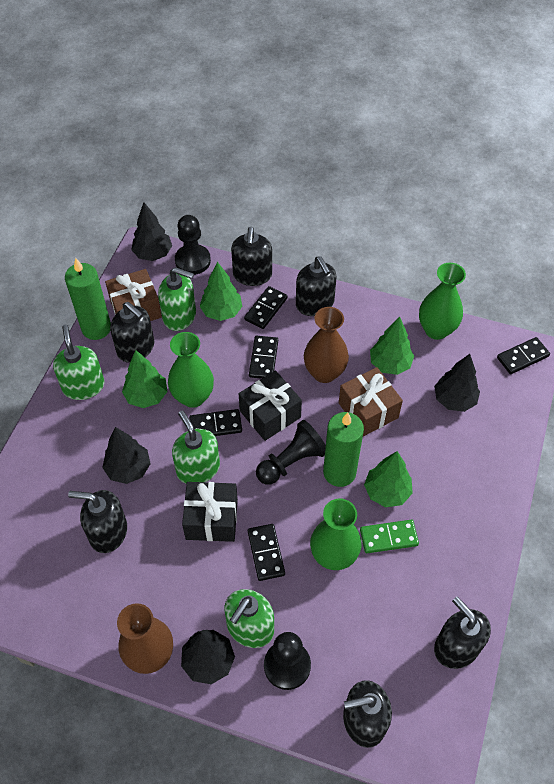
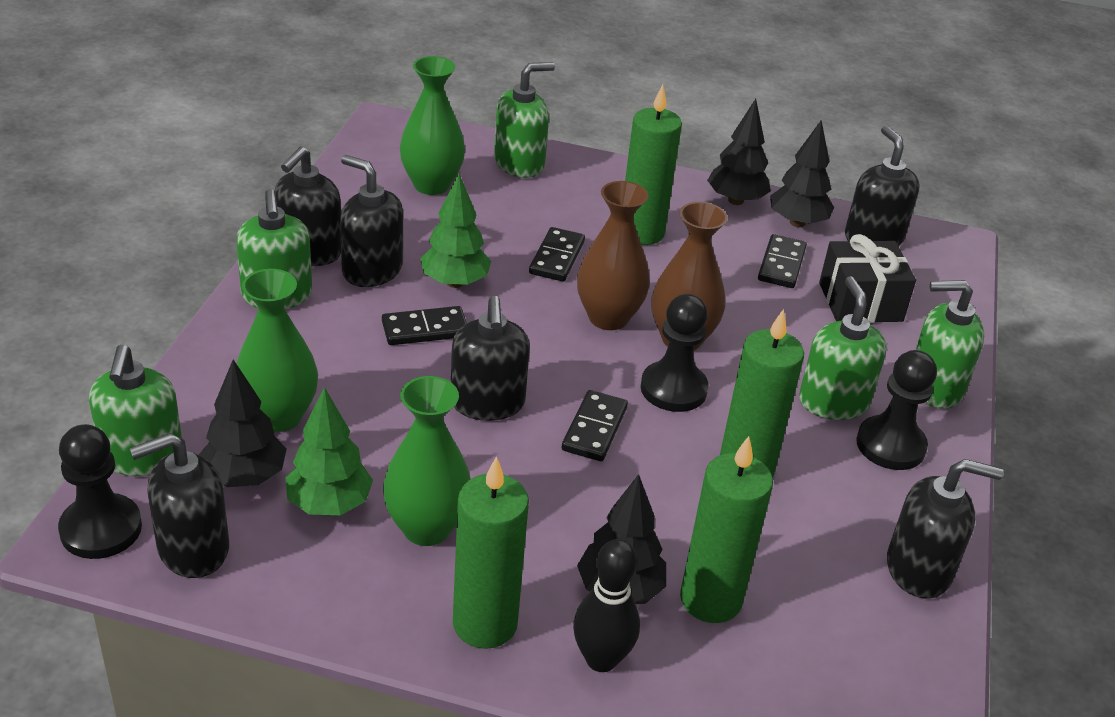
black bowling pin: 0 -> 1
black domino: 5 -> 4
black gift: 2 -> 1
brown gift: 2 -> 0
green candle: 2 -> 4
green domino: 1 -> 0
green soap dispenser: 4 -> 5
green tree: 4 -> 2

